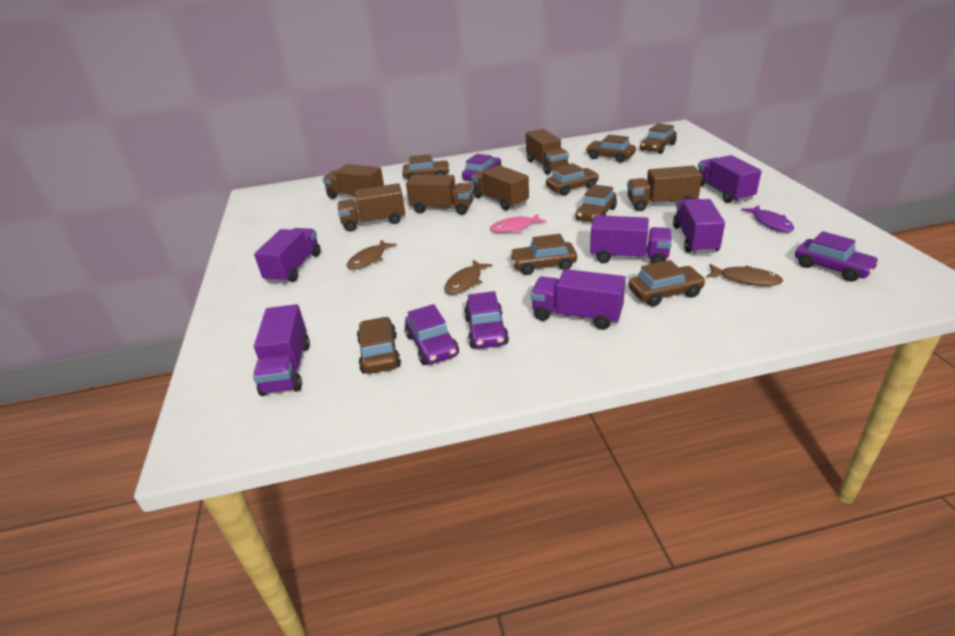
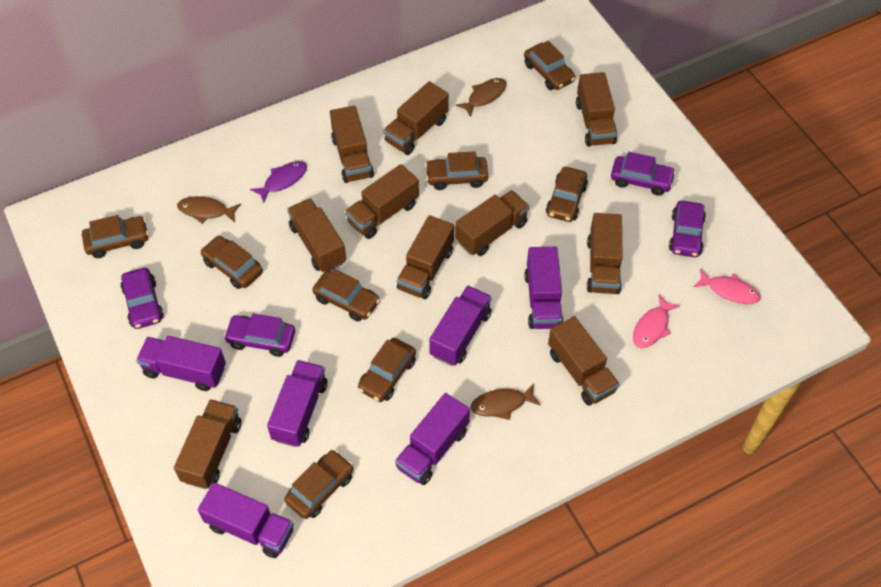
brown truck: 6 -> 10
pink fish: 1 -> 2

